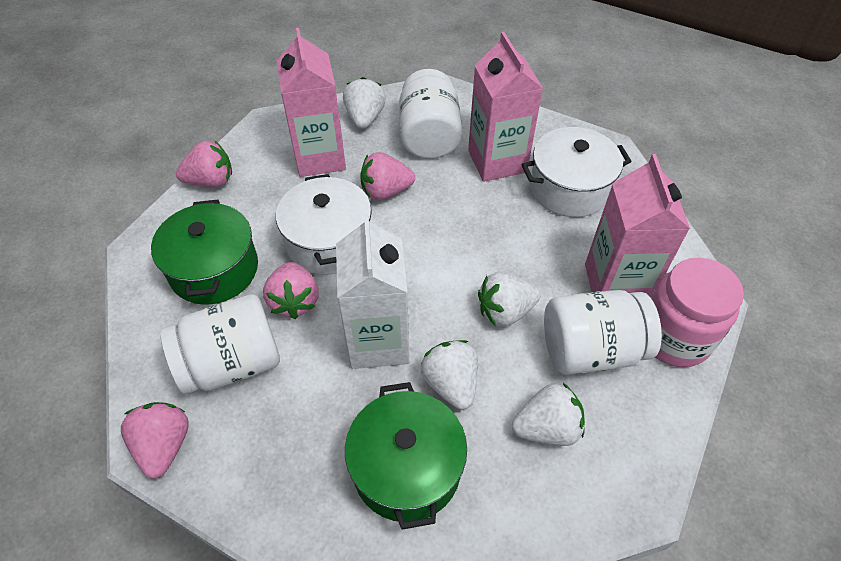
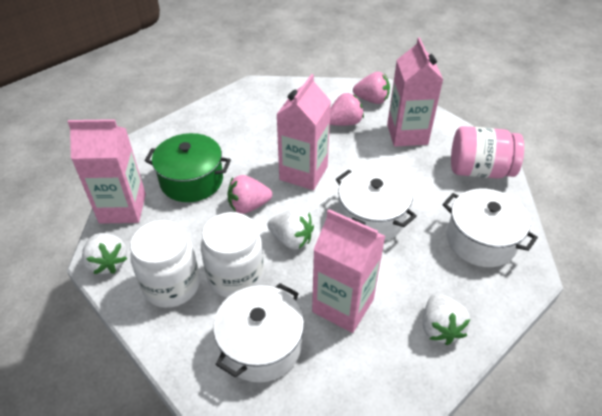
green pot: 2 -> 1
pink carton: 3 -> 4
pink strawberry: 4 -> 3
white carton: 1 -> 0
white jar: 3 -> 2
white pot: 2 -> 3
white strawberry: 4 -> 3

